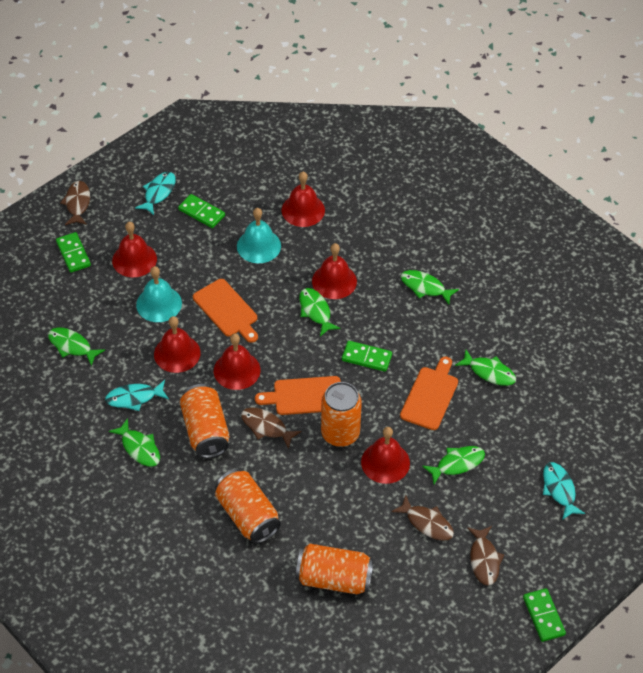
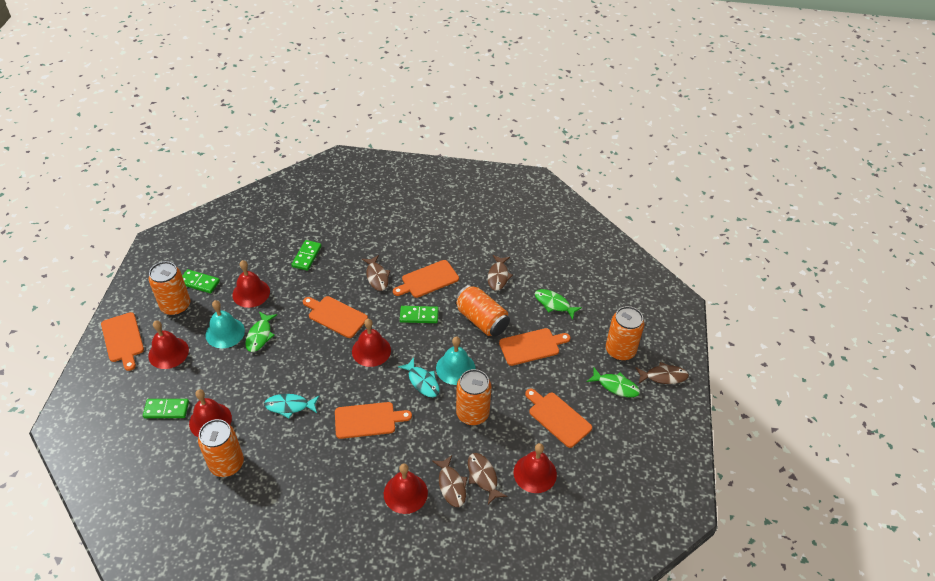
brown fish: 4 -> 5
green fish: 6 -> 3
orange can: 4 -> 5
orange cutting board: 3 -> 6
turquoise fish: 3 -> 2

